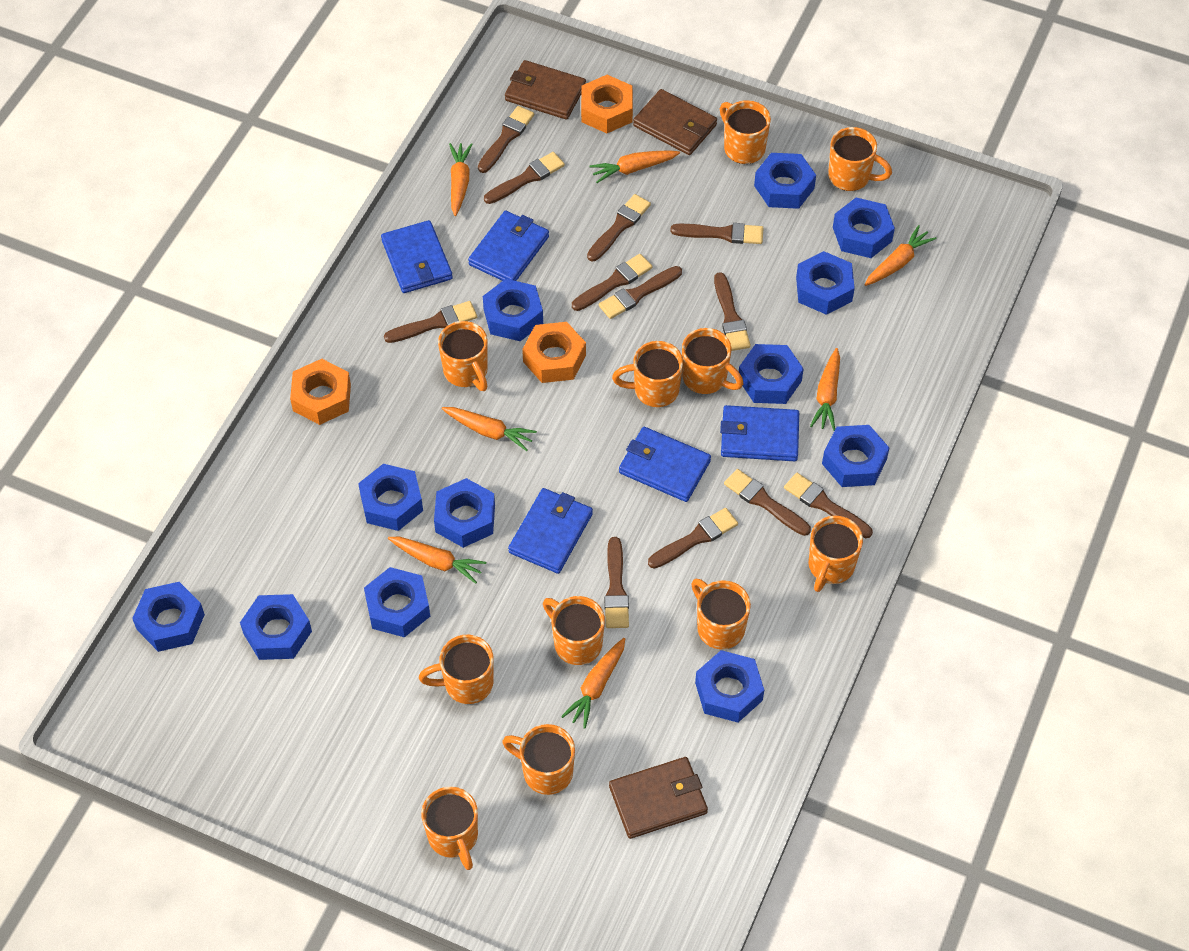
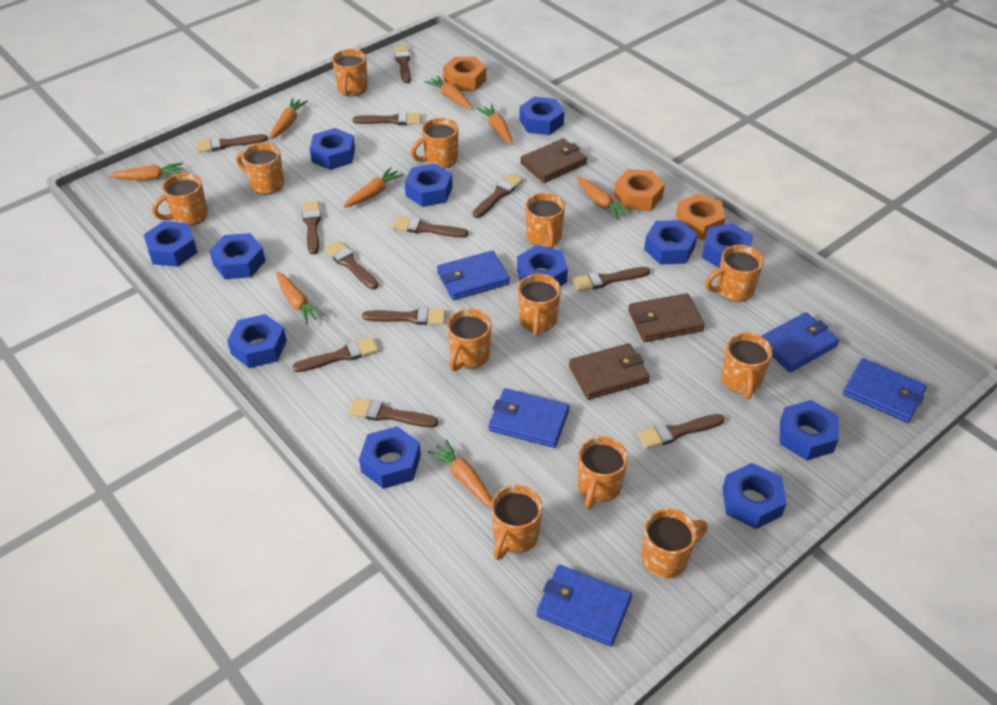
orange carrot: 7 -> 8
orange mug: 11 -> 12

